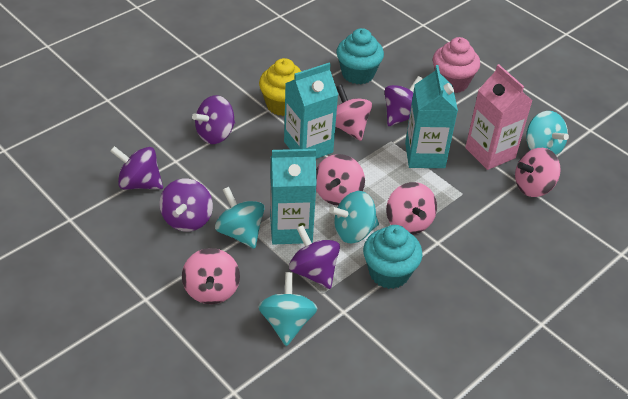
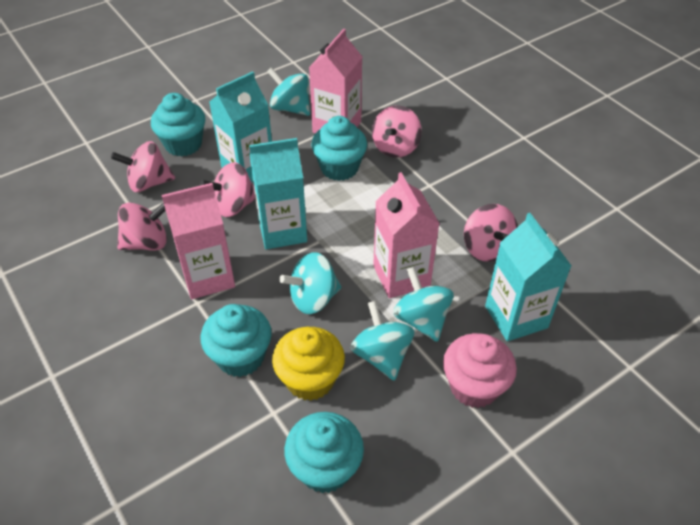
pink carton: 1 -> 3
purple spinning top: 5 -> 0
turquoise cupcake: 2 -> 4

